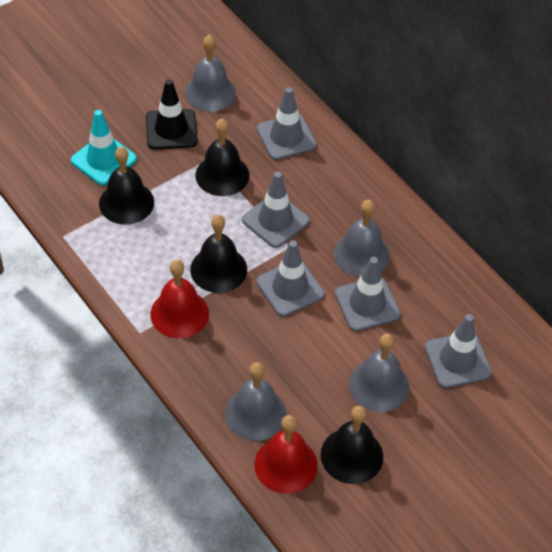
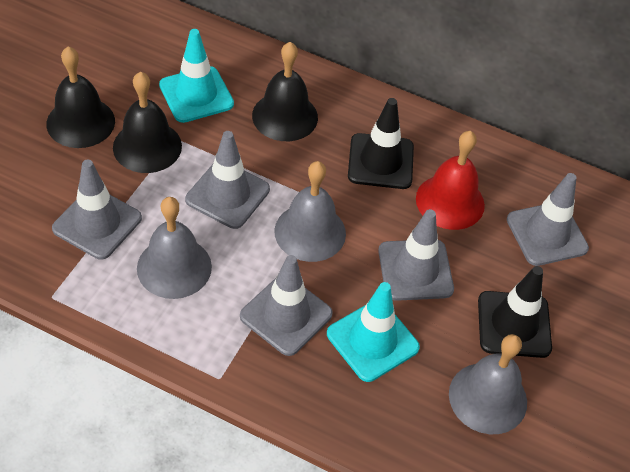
black bell: 4 -> 3
black traffic cone: 1 -> 2
grey bell: 4 -> 3
red bell: 2 -> 1
turquoise traffic cone: 1 -> 2

